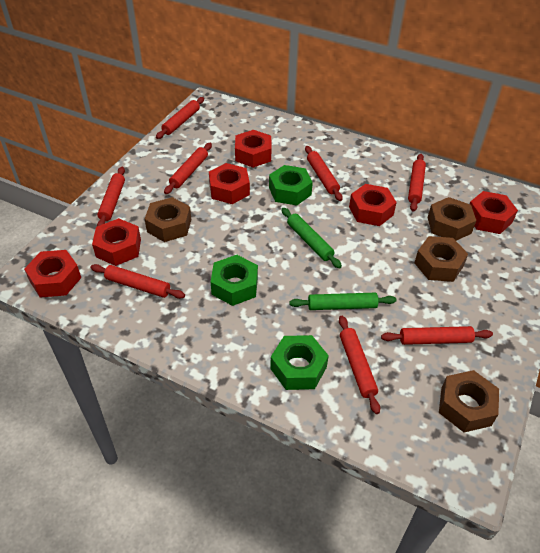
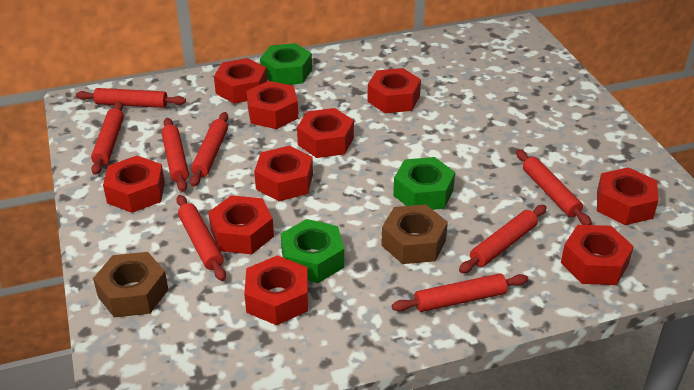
brown nut: 4 -> 2
green rolling pin: 2 -> 0
red nut: 6 -> 10

